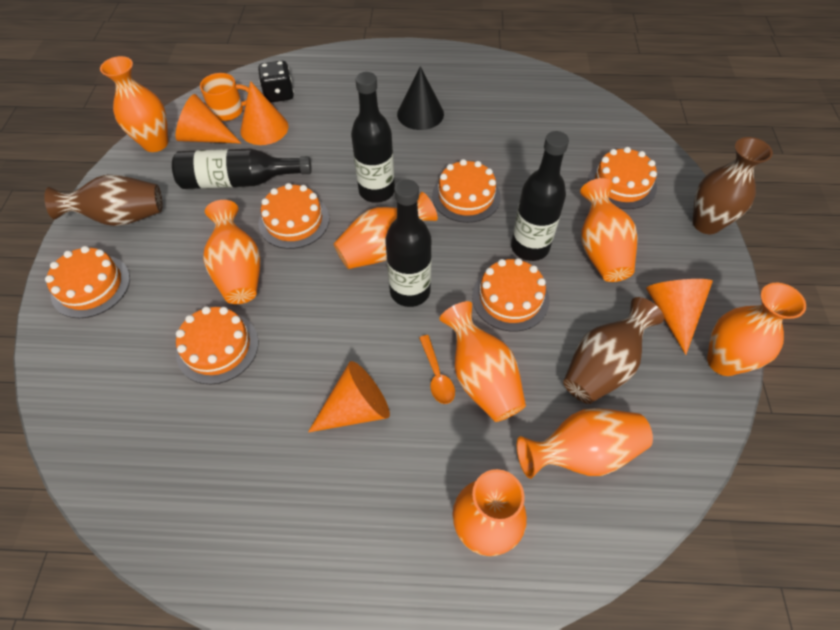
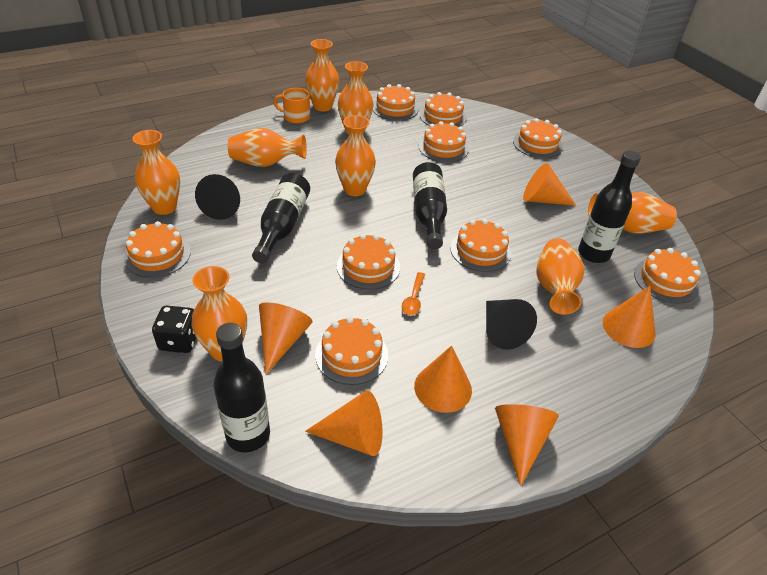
black cone: 1 -> 2
brown vase: 3 -> 0
orange cake: 6 -> 9
orange cone: 4 -> 6

